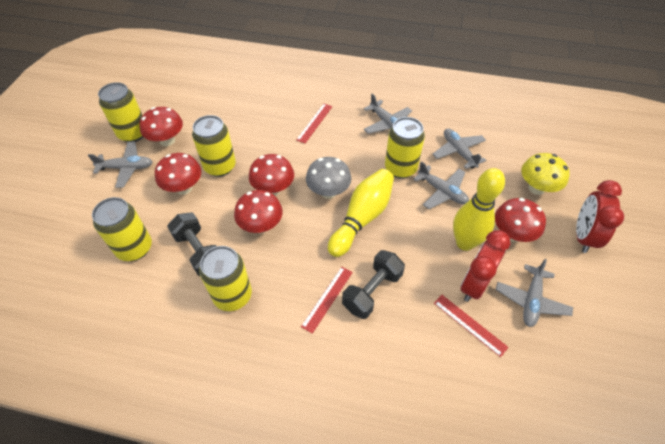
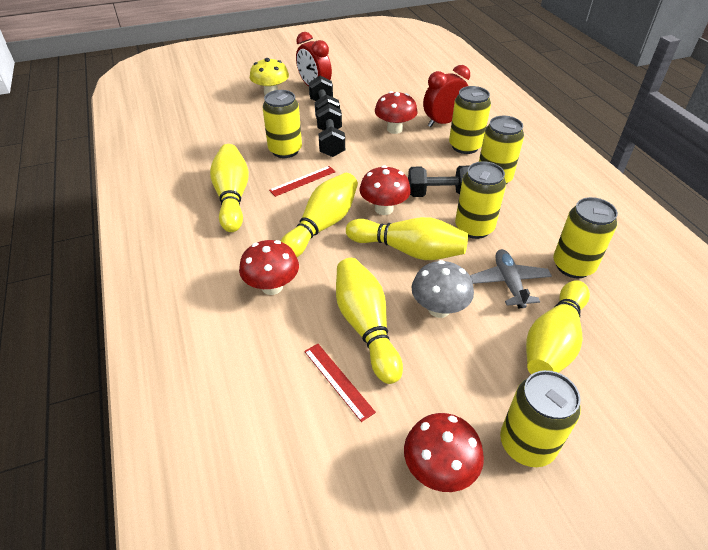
black dumbbell: 2 -> 3
grey plane: 5 -> 1
red mushroom: 5 -> 4
red ruler: 3 -> 2
yellow bowling pin: 2 -> 5
yellow can: 5 -> 6

